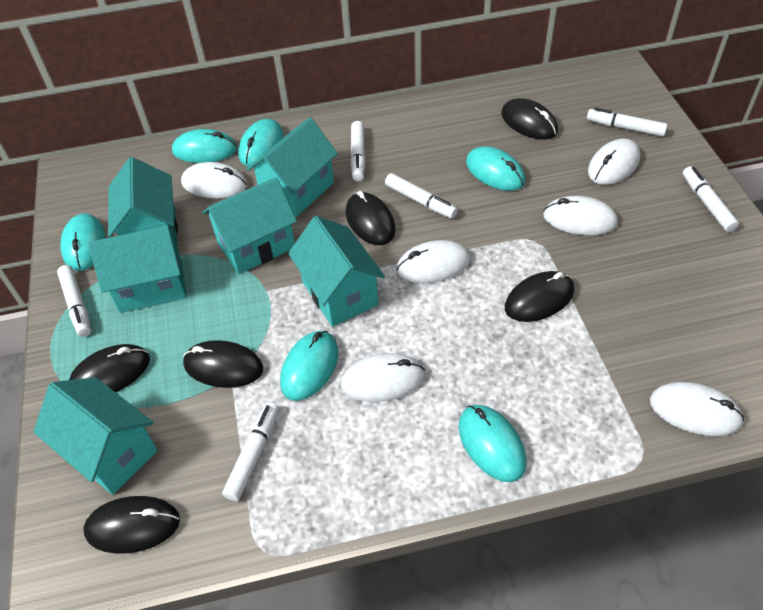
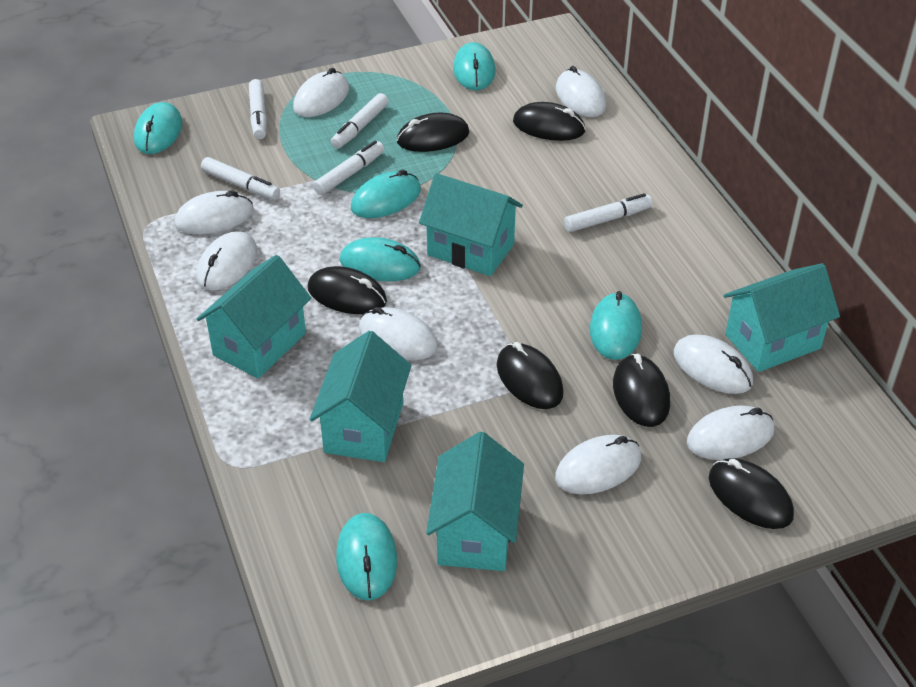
turquoise house: 6 -> 5
white marker: 6 -> 5
white mouse: 6 -> 8

